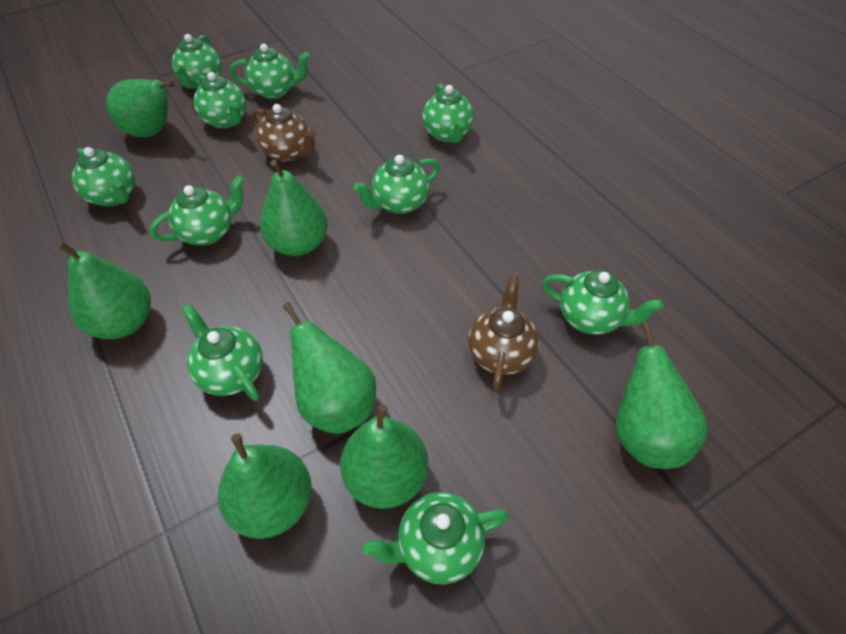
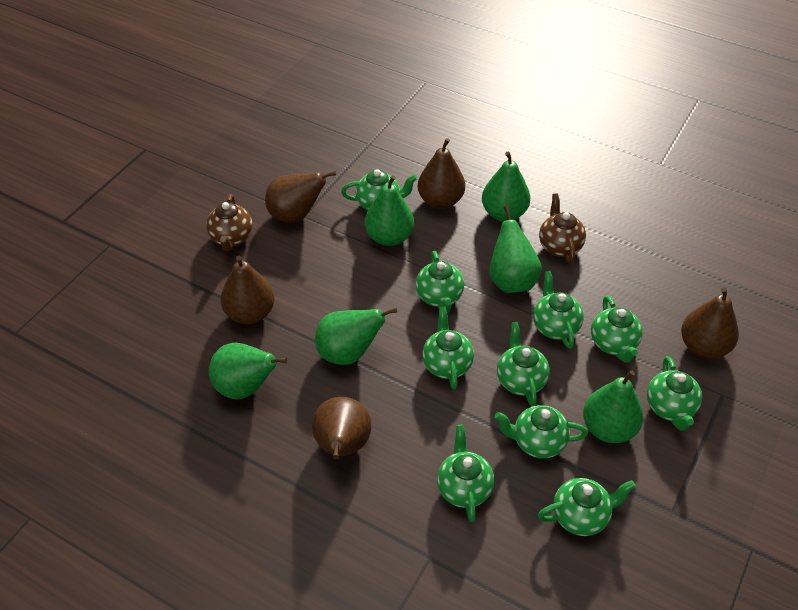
brown pear: 0 -> 5
green pear: 7 -> 6

